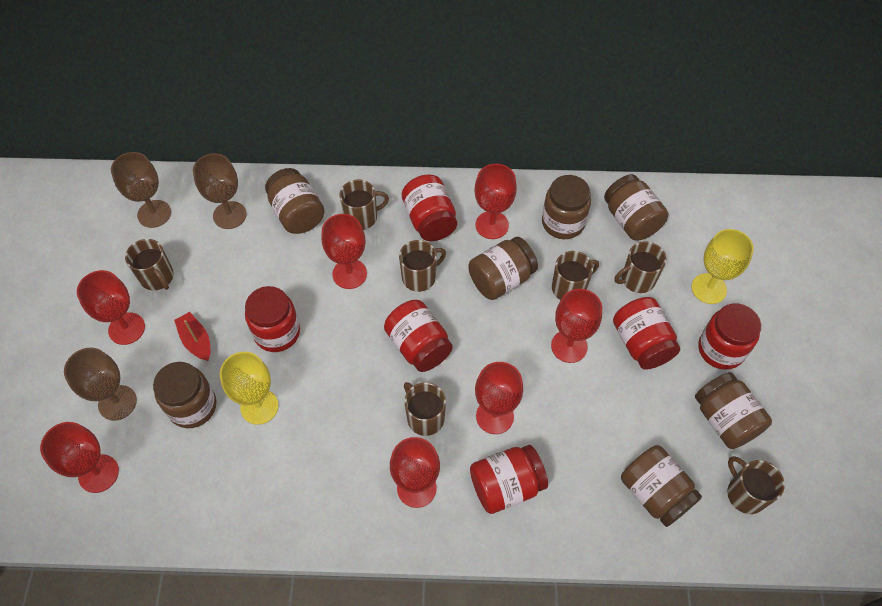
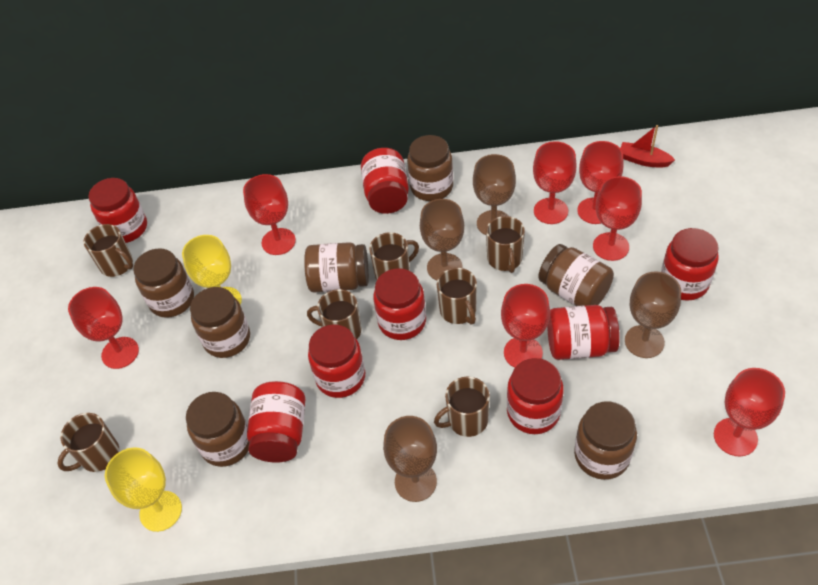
brown goblet: 3 -> 4
red jar: 6 -> 8

